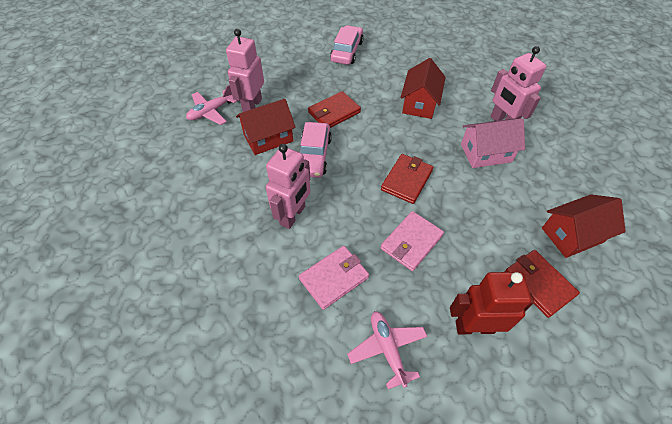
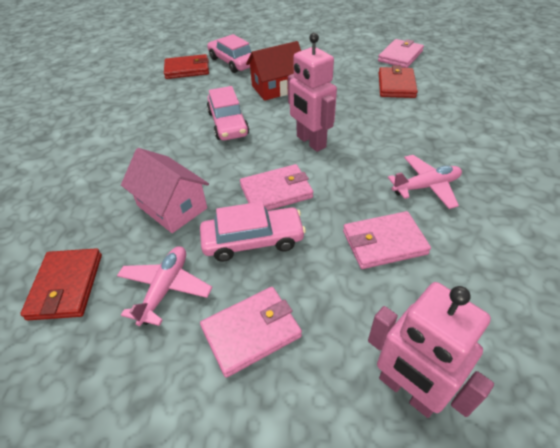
pink car: 2 -> 3
pink robot: 3 -> 2
pink wallet: 2 -> 4
red house: 3 -> 1
red robot: 1 -> 0

